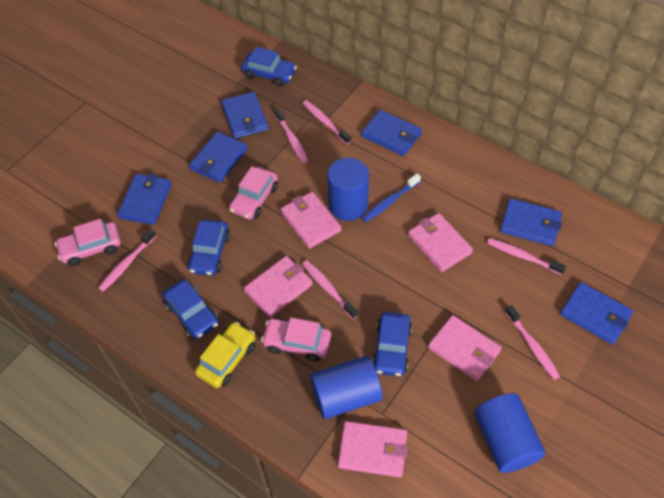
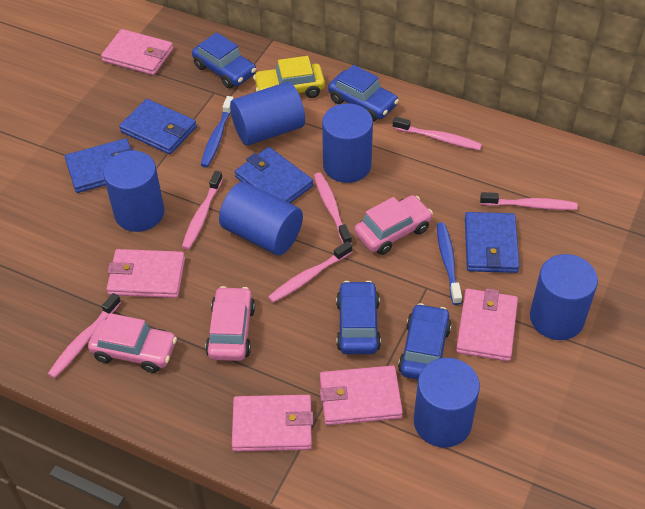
blue cylinder: 3 -> 6
blue toothbrush: 1 -> 2
blue wallet: 6 -> 4

